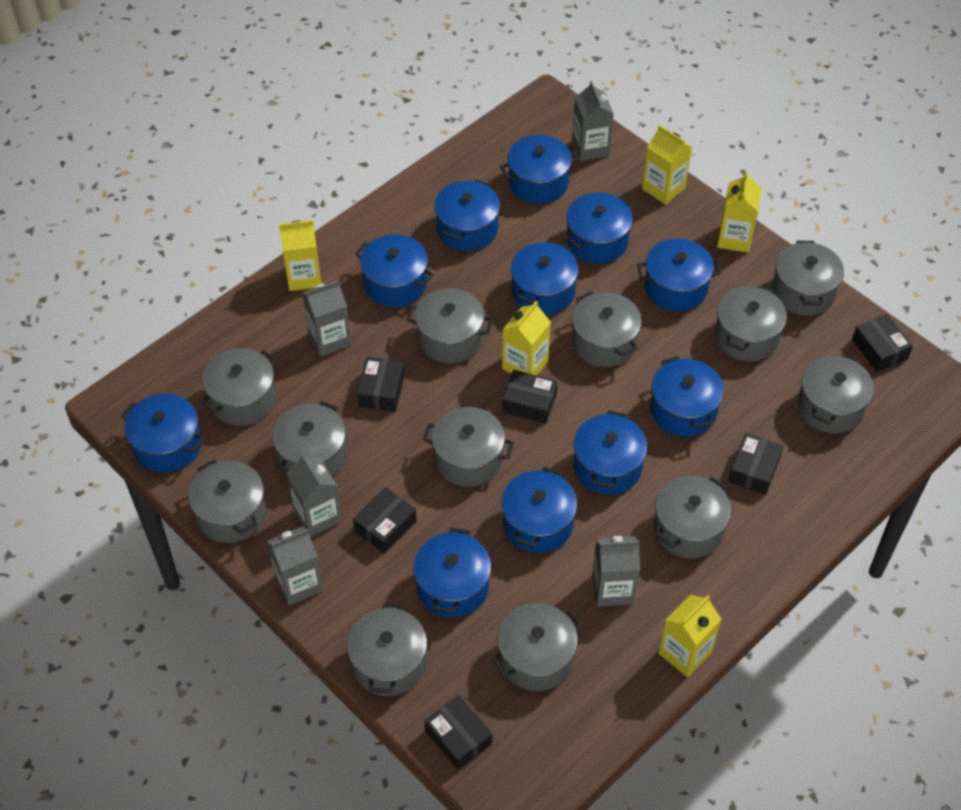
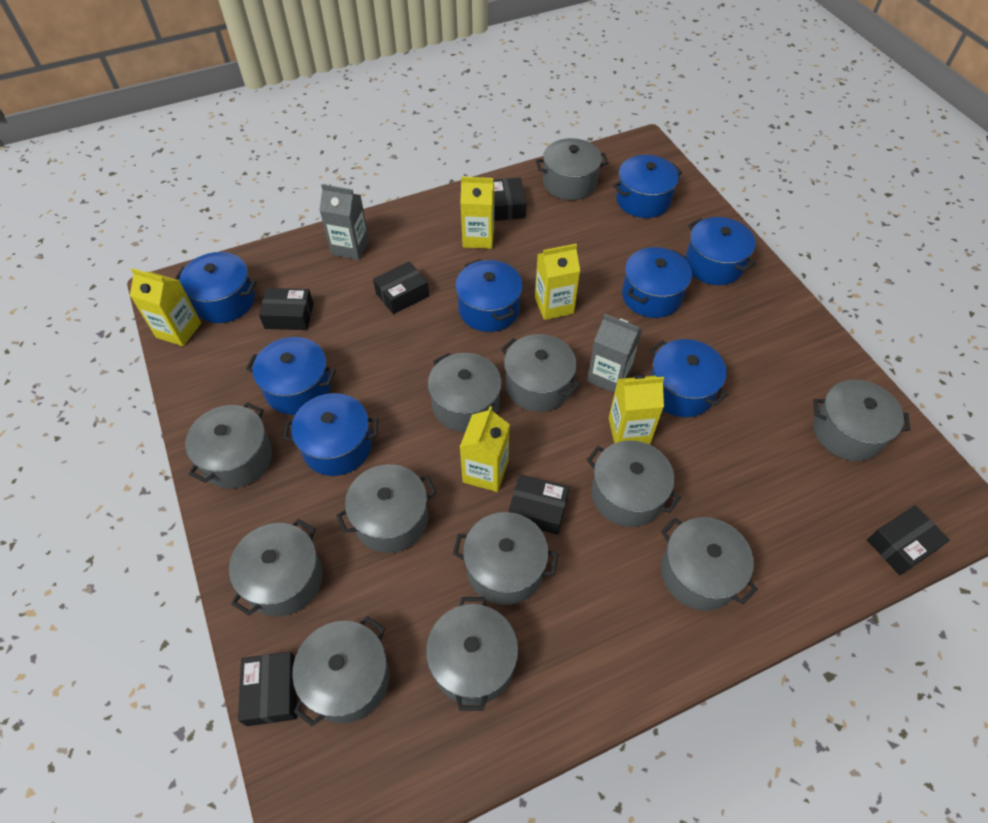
blue pot: 11 -> 8
grey carton: 5 -> 2

